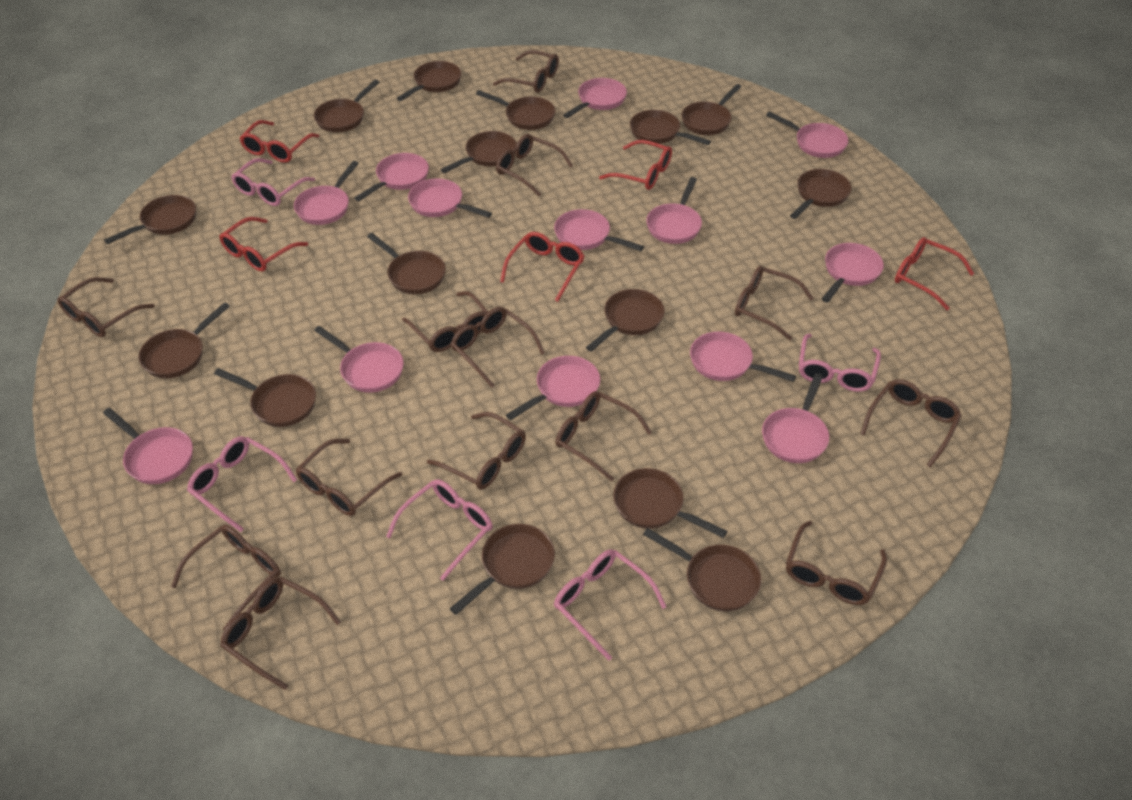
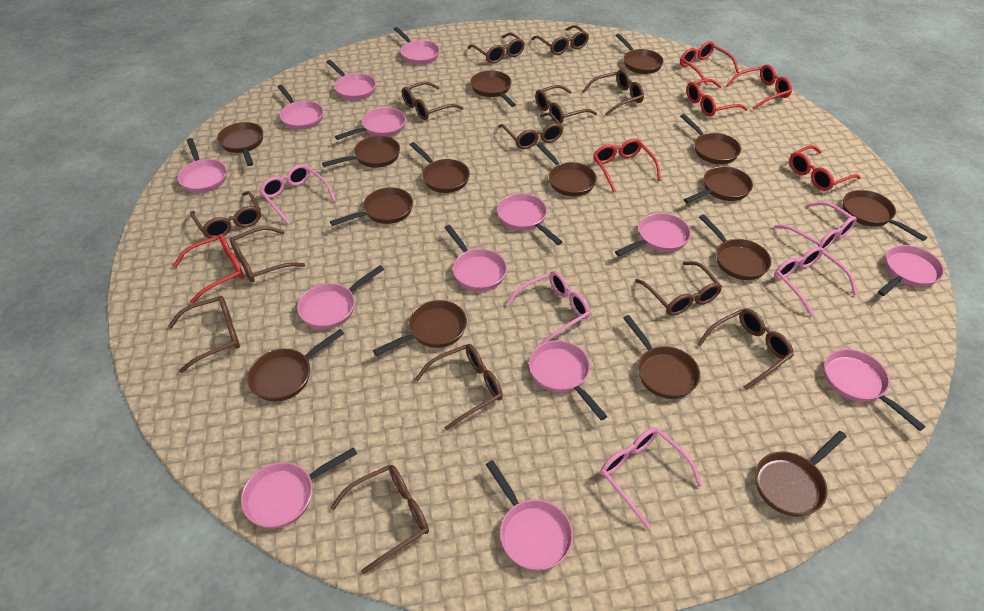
pink pan: 13 -> 14
red glasses: 5 -> 6

